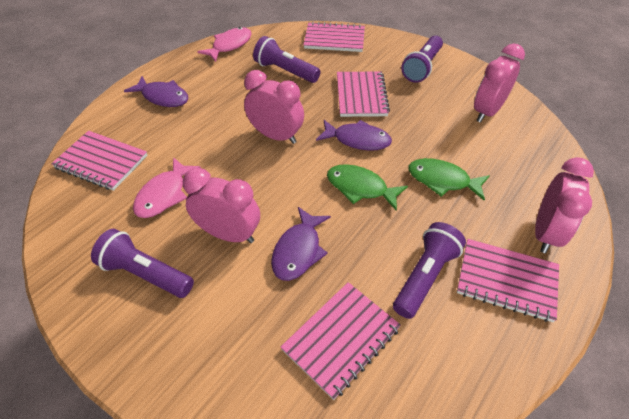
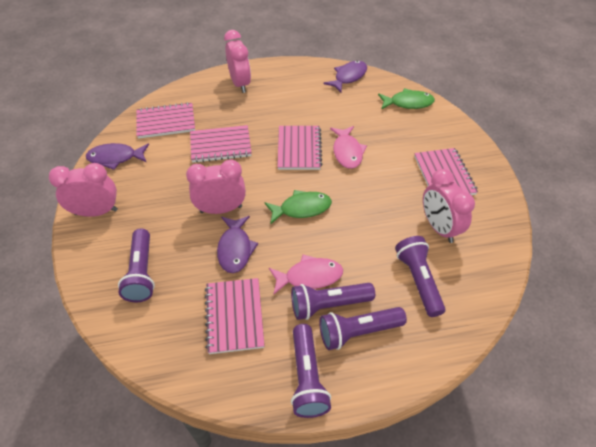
purple flashlight: 4 -> 5

